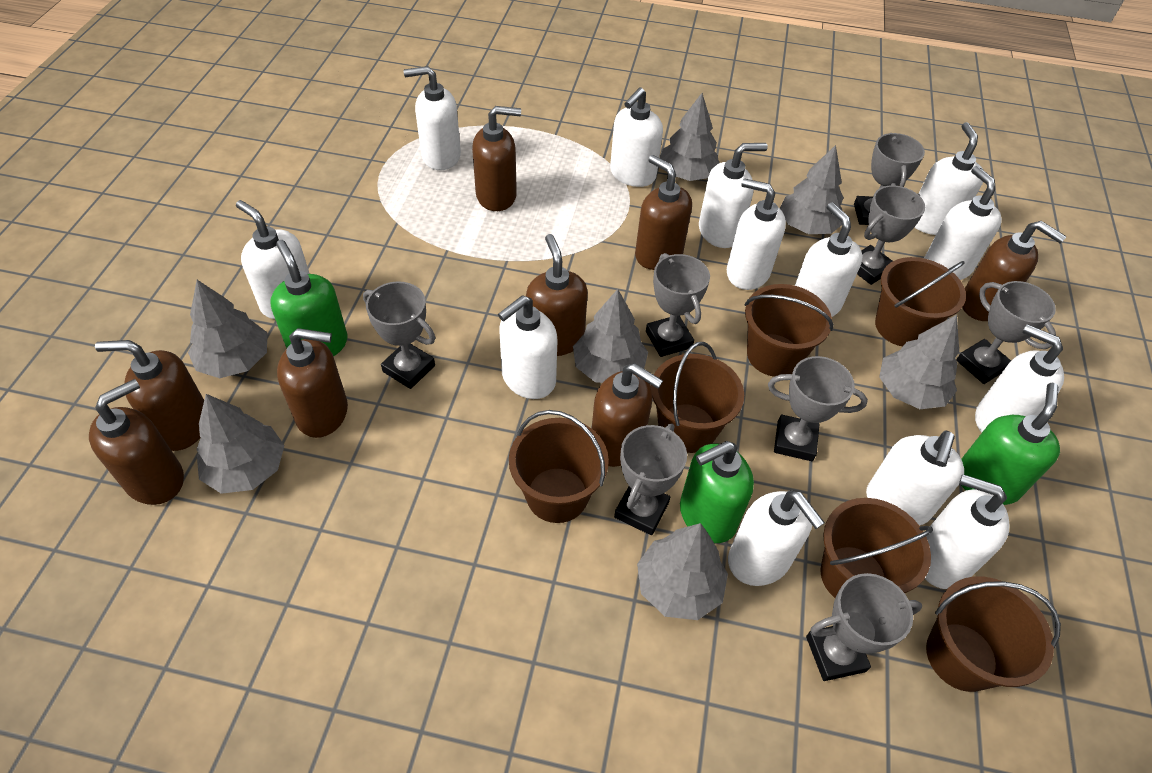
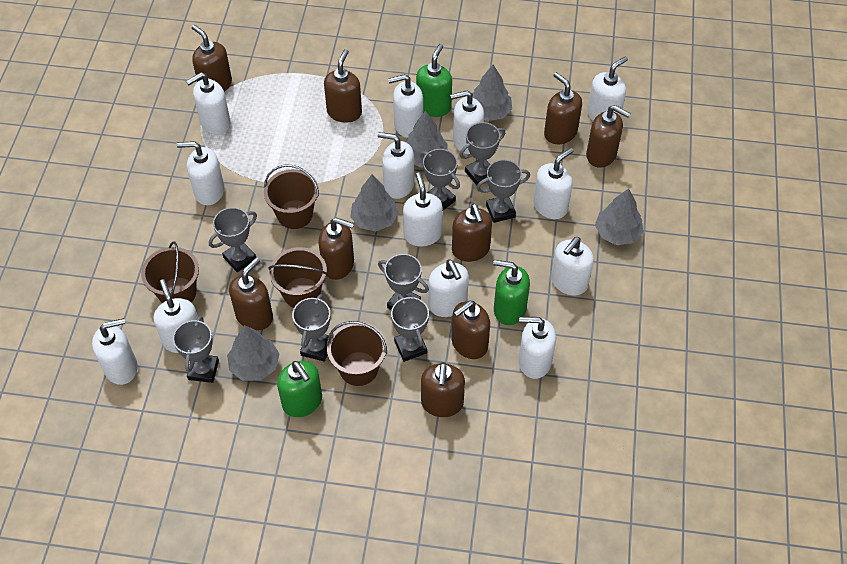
brown bucket: 6 -> 4
brown soap dispenser: 8 -> 9
grey tree: 7 -> 5

